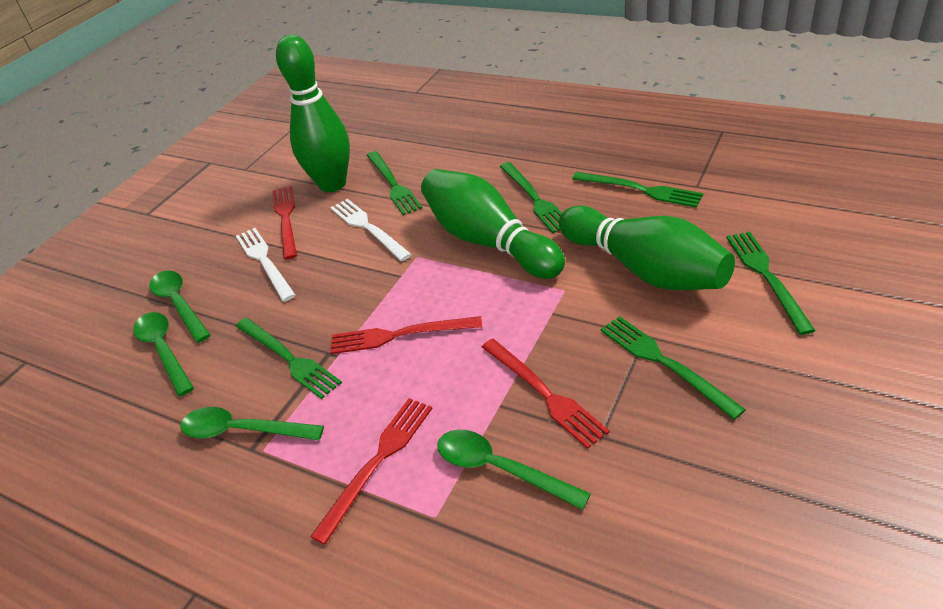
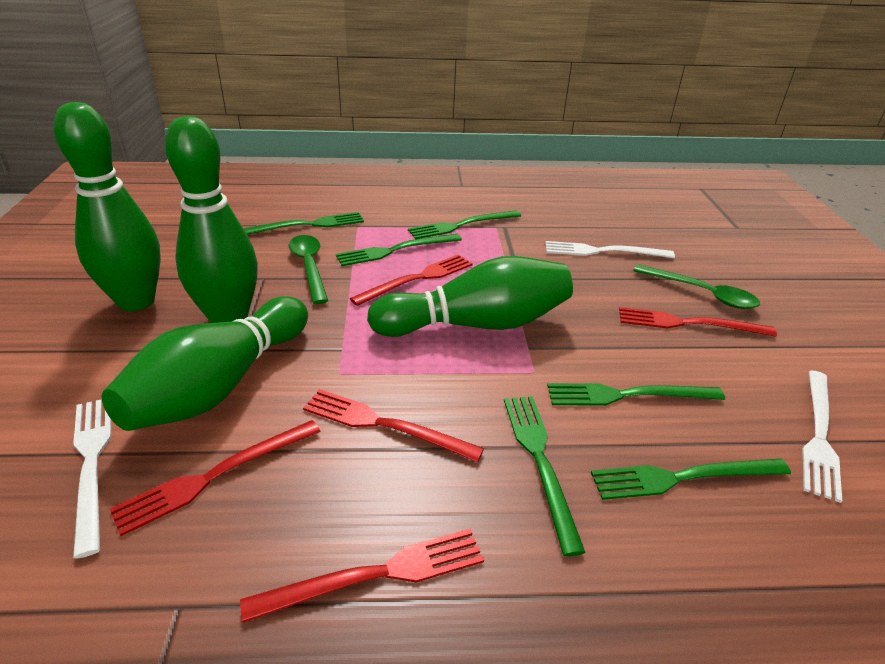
green bowling pin: 3 -> 4
green spoon: 4 -> 2
red fork: 4 -> 5
white fork: 2 -> 3

